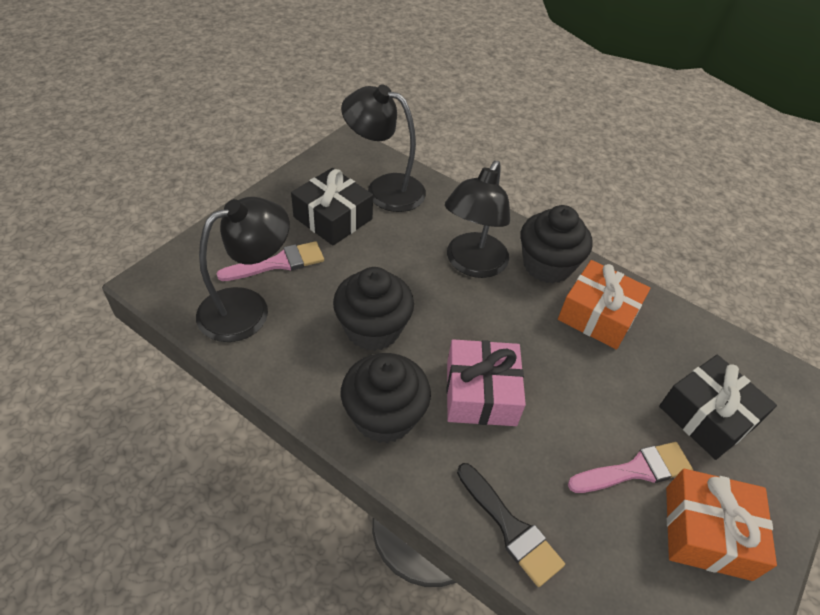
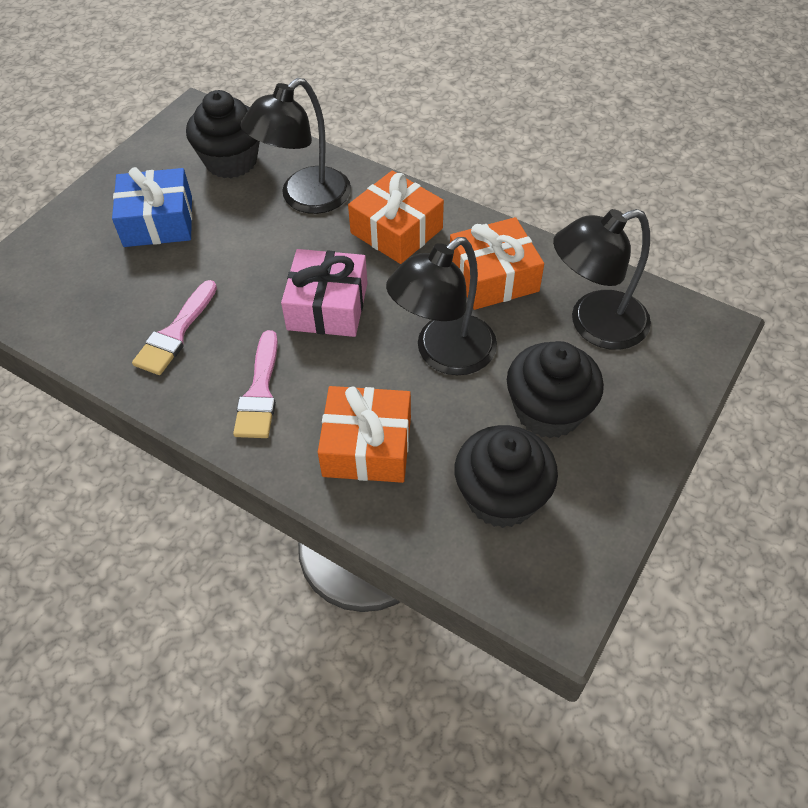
black brush: 1 -> 0
black gift: 2 -> 0
blue gift: 0 -> 1
orange gift: 2 -> 3

